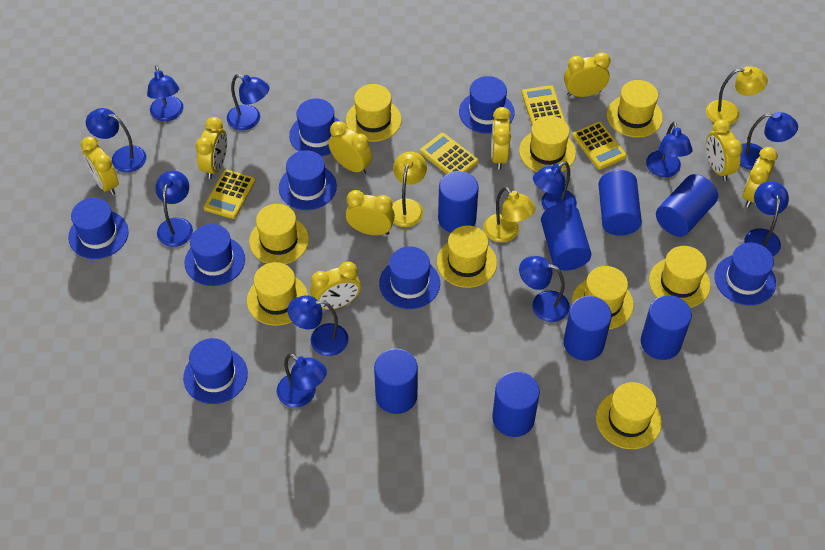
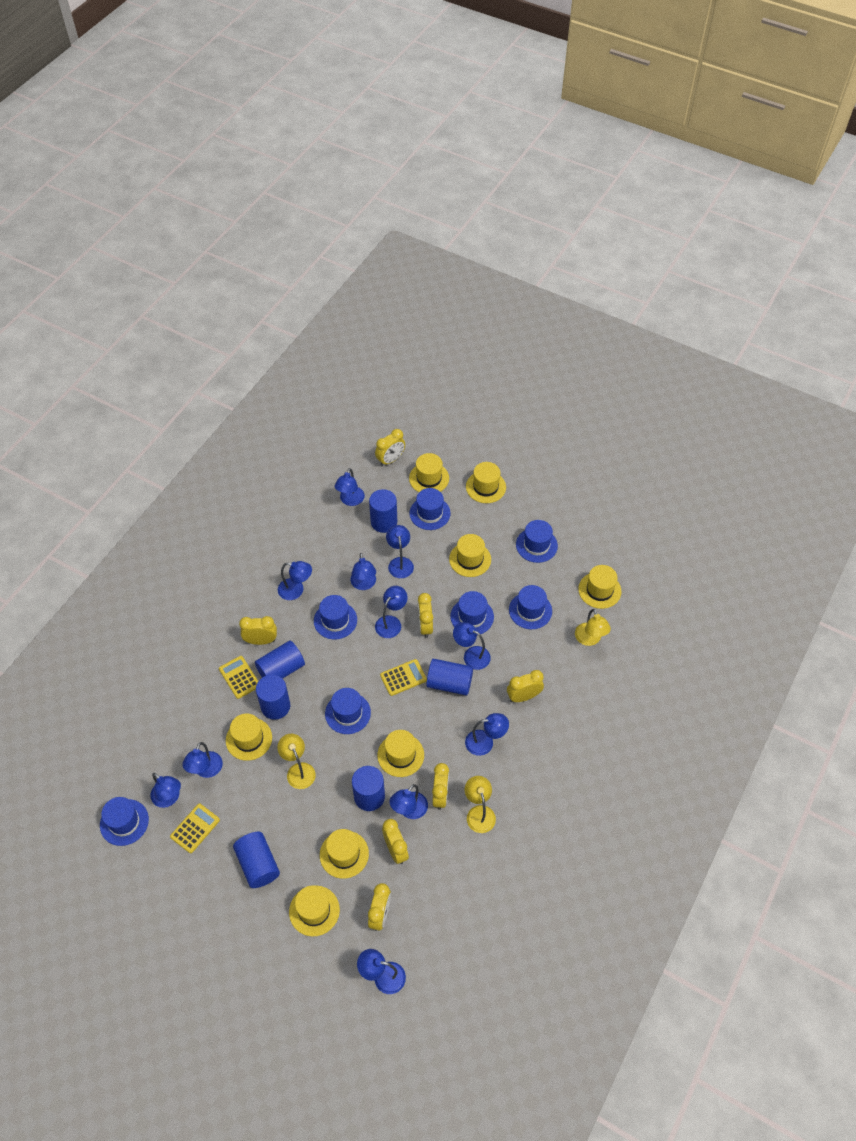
blue cylinder: 8 -> 6
blue hat: 8 -> 7
yellow calculator: 4 -> 3
yellow clock: 9 -> 7
yellow hat: 9 -> 8

